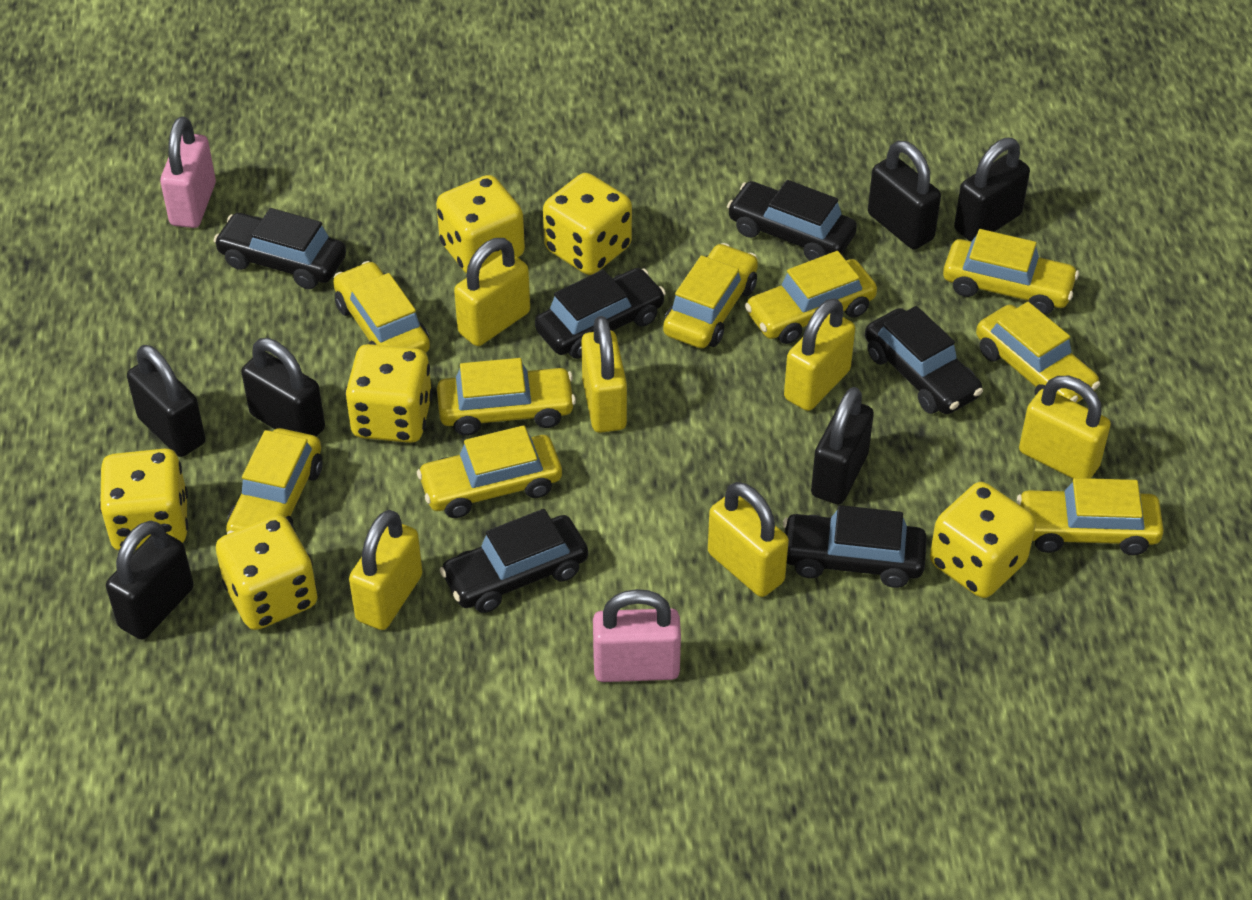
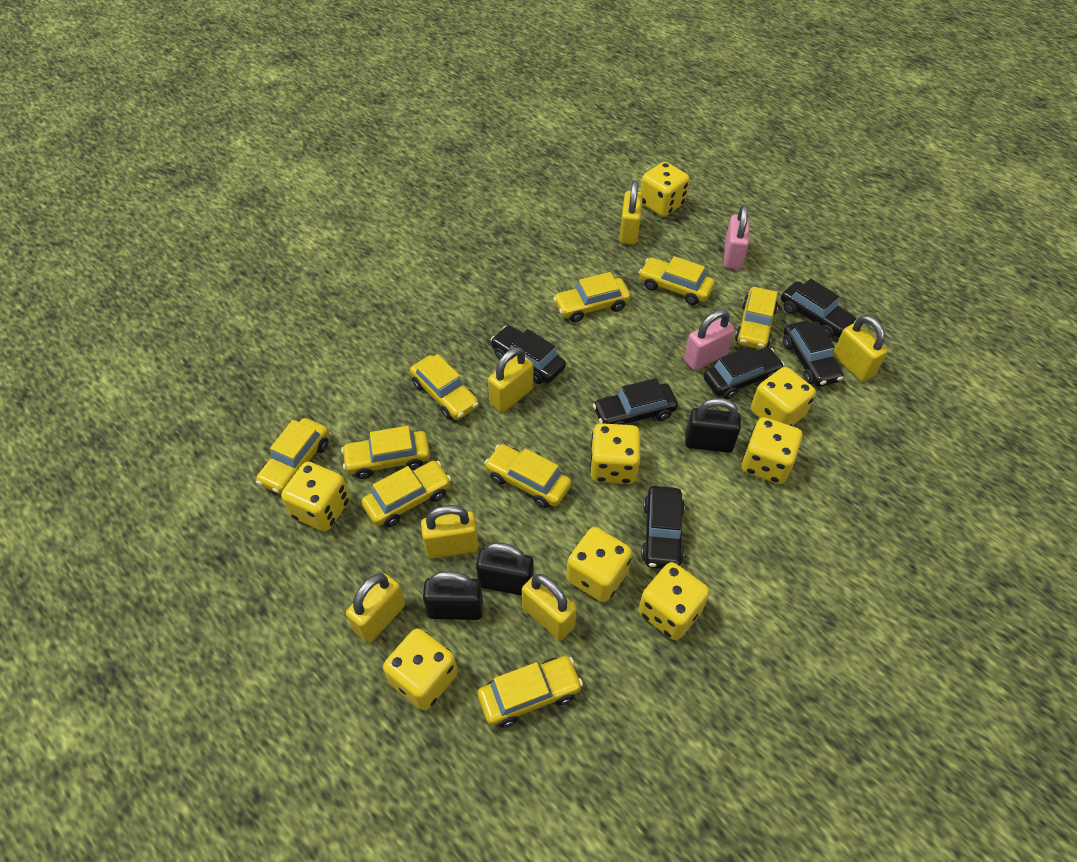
black padlock: 6 -> 3
yellow dice: 6 -> 8

